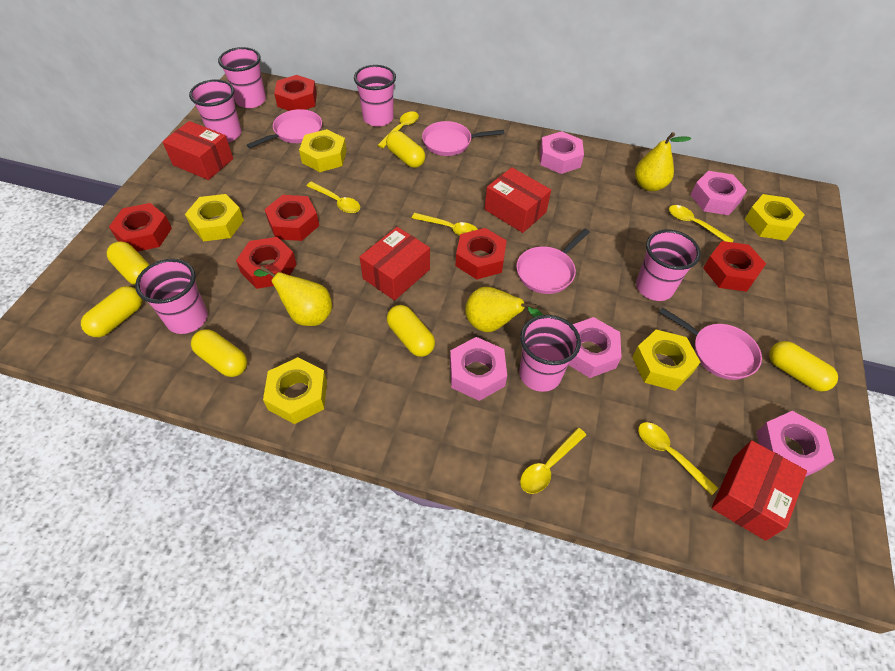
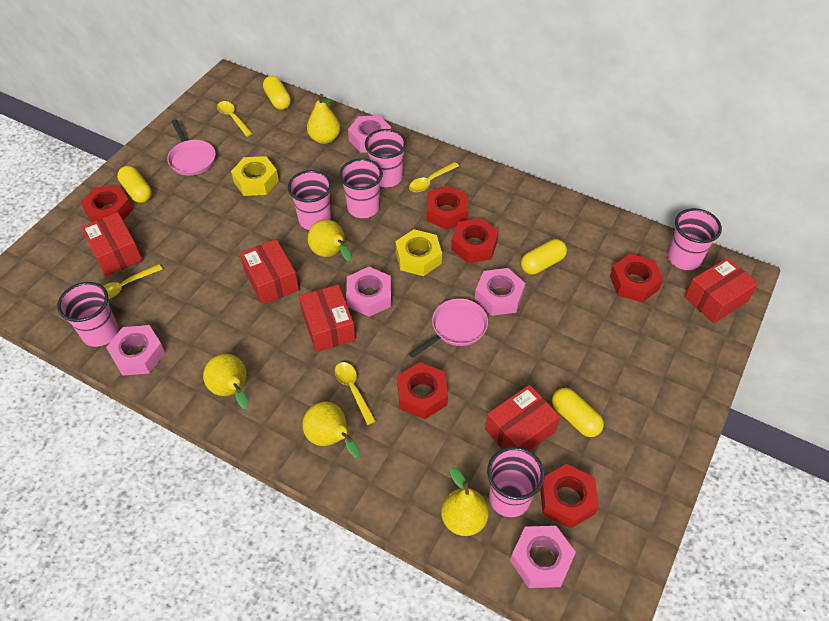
pink pan: 4 -> 2
red box: 4 -> 5
yellow capsule: 6 -> 4
yellow nut: 5 -> 2
yellow pear: 3 -> 5
yellow spoon: 6 -> 4

